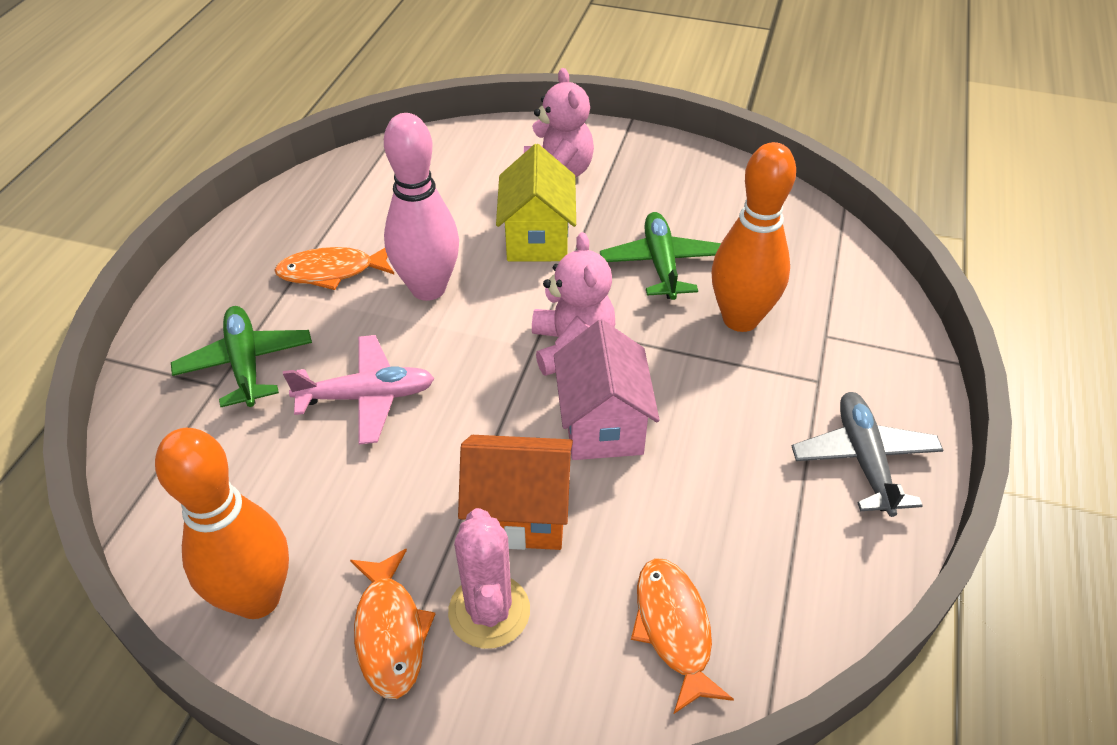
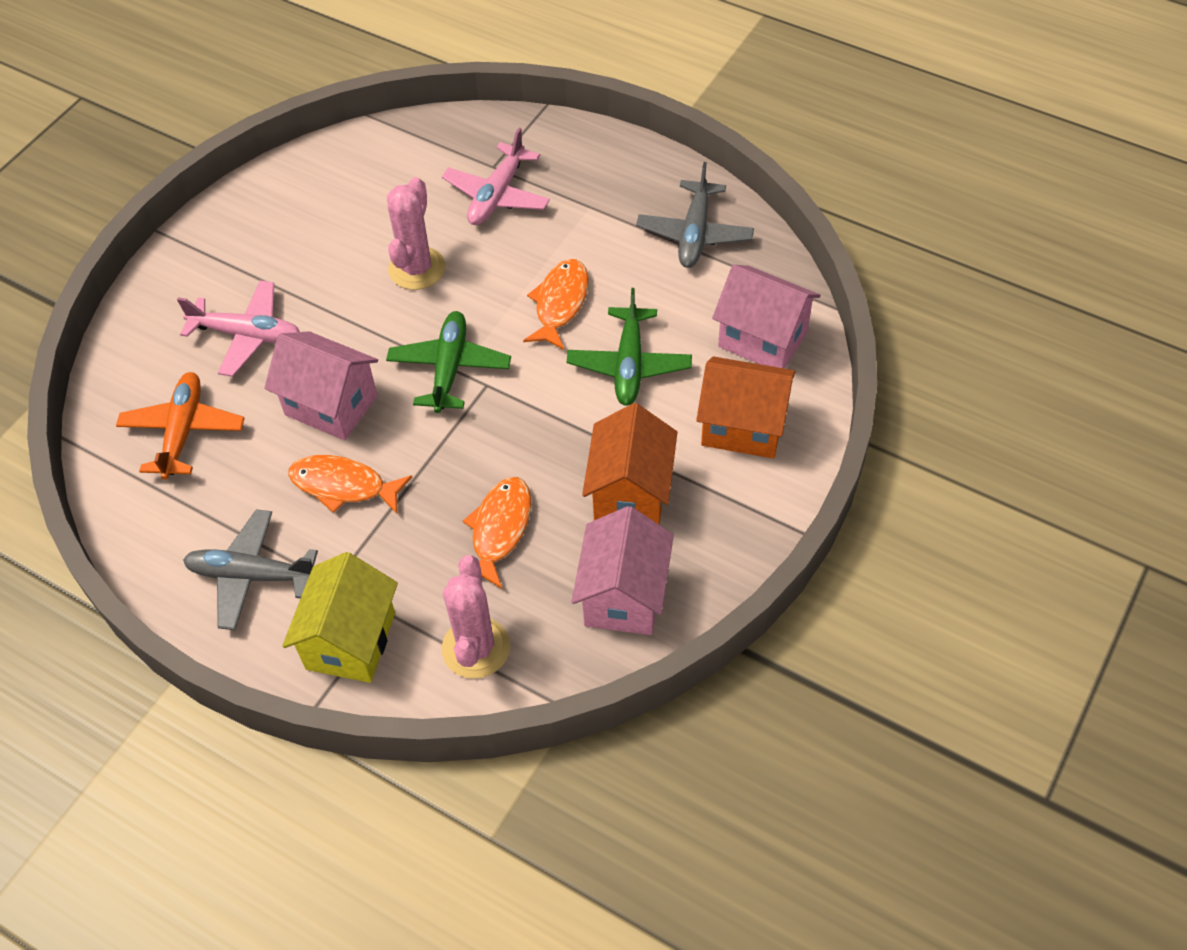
grey plane: 1 -> 2
orange bowling pin: 2 -> 0
orange house: 1 -> 2
orange plane: 0 -> 1
pink bowling pin: 1 -> 0
pink cactus: 1 -> 2
pink house: 1 -> 3
pink plane: 1 -> 2
pink teddy bear: 2 -> 0

